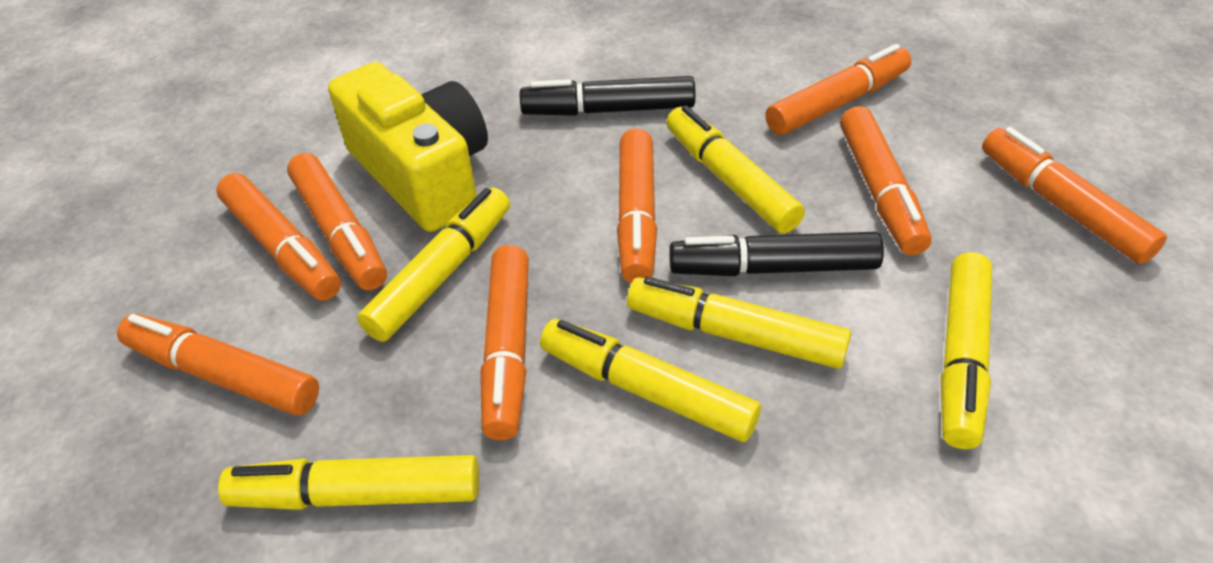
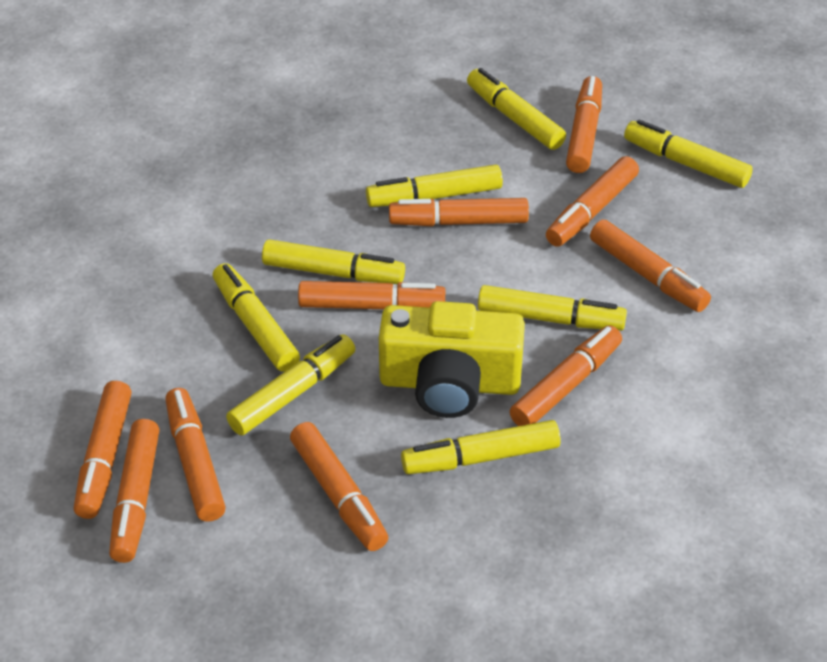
black marker: 2 -> 0
orange marker: 8 -> 10
yellow marker: 6 -> 8

